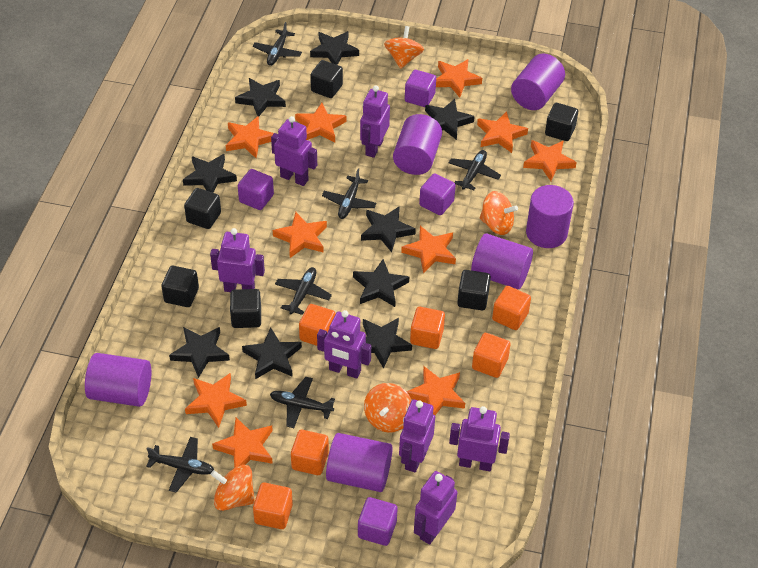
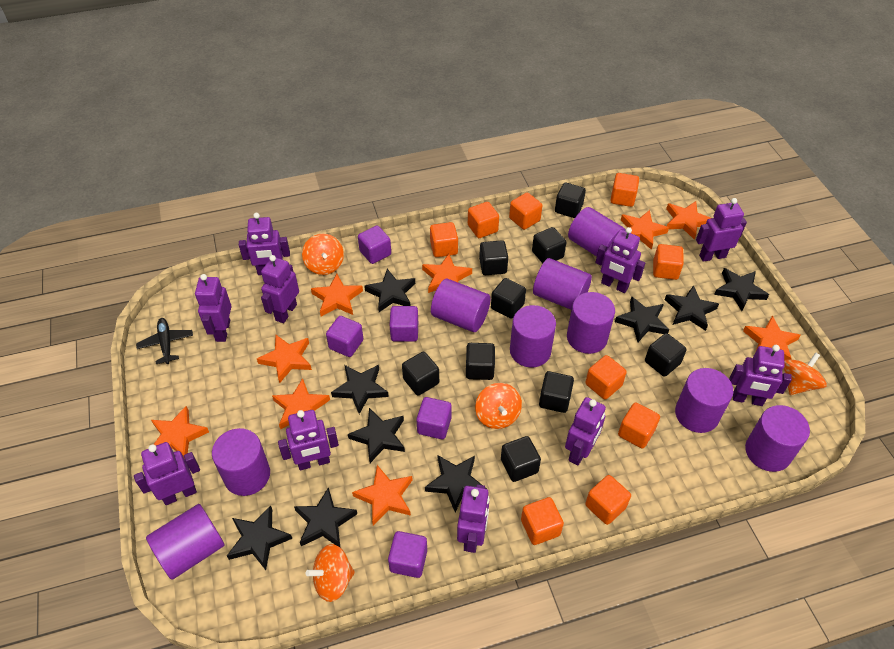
black cube: 6 -> 9
black plane: 6 -> 1
orange cube: 6 -> 9
orange star: 10 -> 9
purple cube: 4 -> 5
purple cylinder: 6 -> 9
purple robot: 7 -> 10

